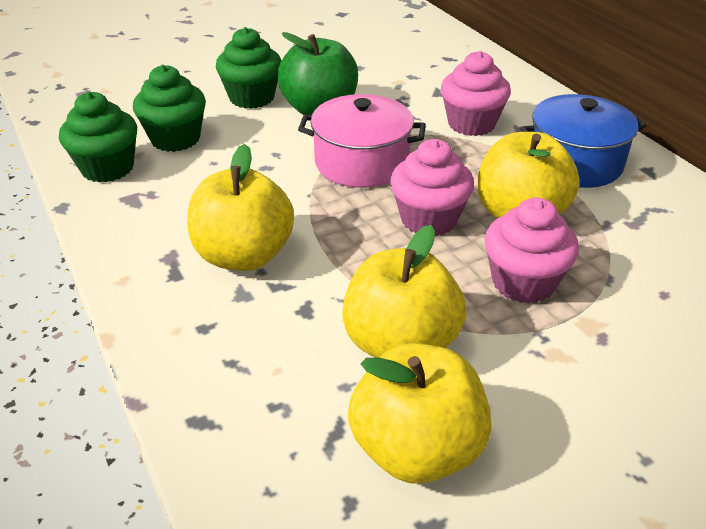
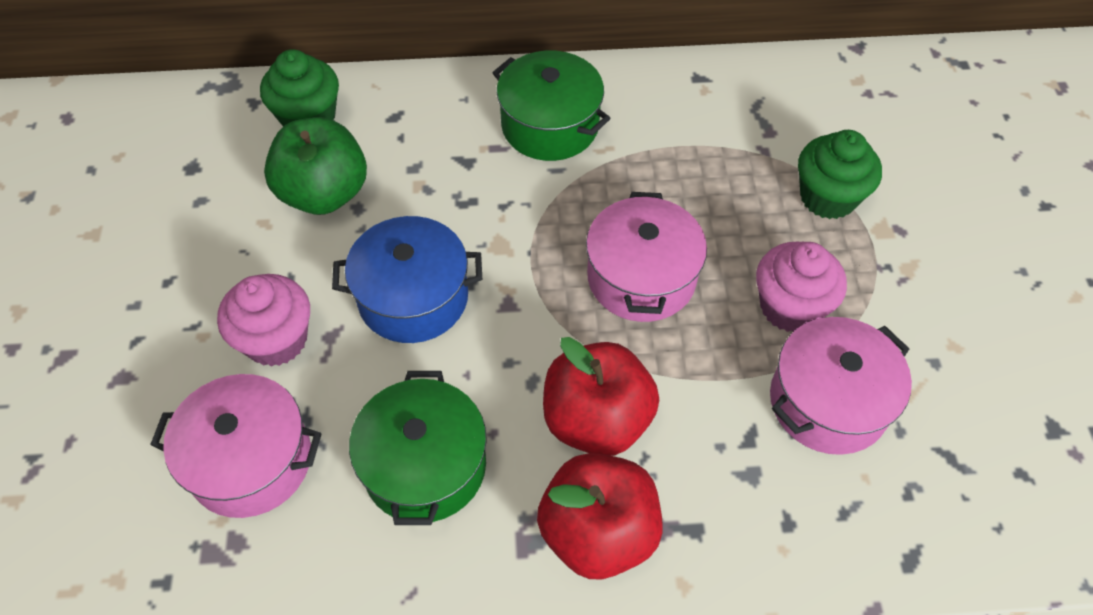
green cupcake: 3 -> 2
green pot: 0 -> 2
pink cupcake: 3 -> 2
pink pot: 1 -> 3
red apple: 0 -> 2
yellow apple: 4 -> 0

